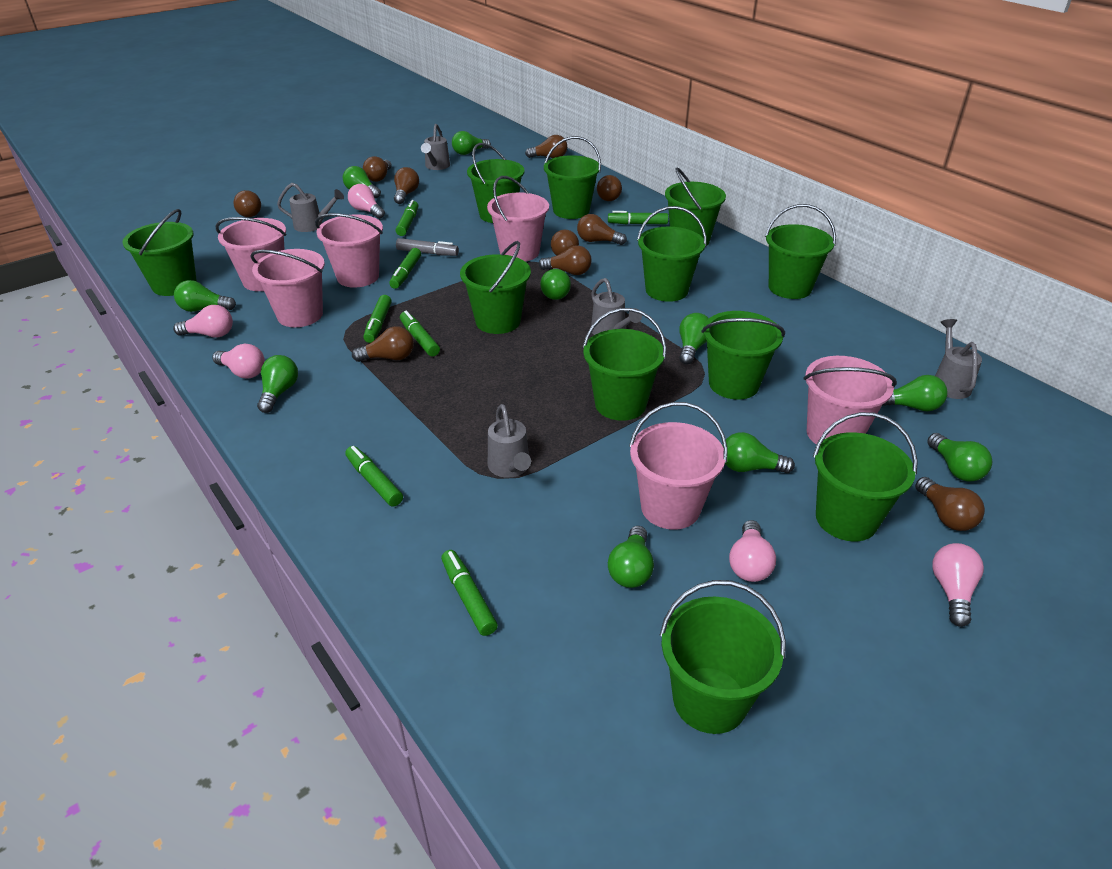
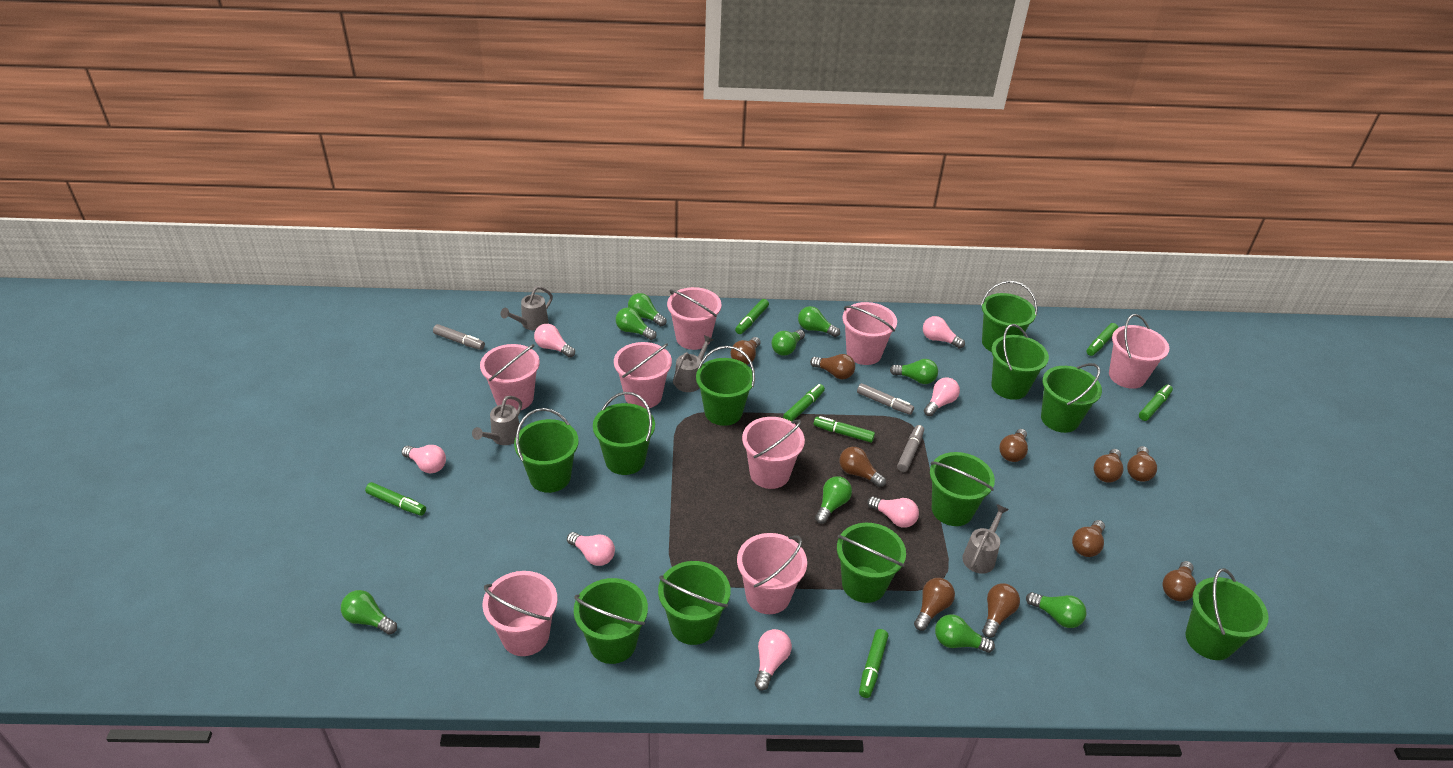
green light bulb: 10 -> 9
grey marker: 1 -> 3
grey watering can: 5 -> 4
pink bucket: 6 -> 8
pink light bulb: 5 -> 7

